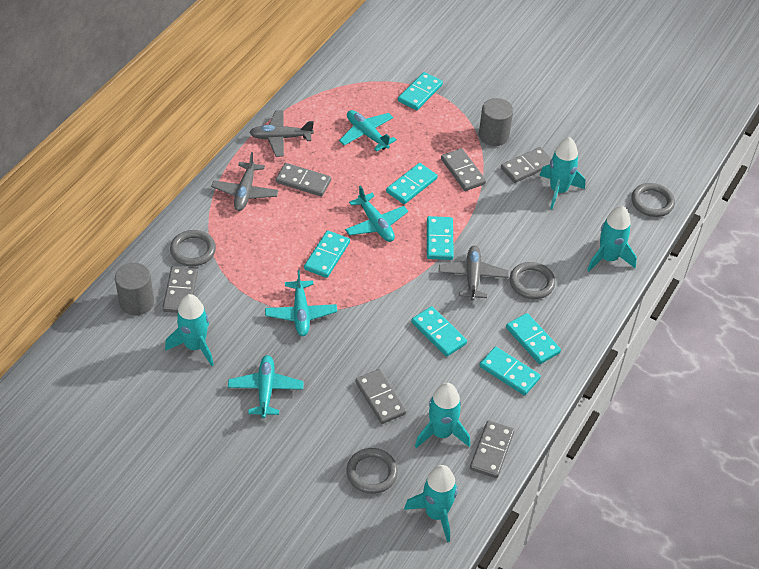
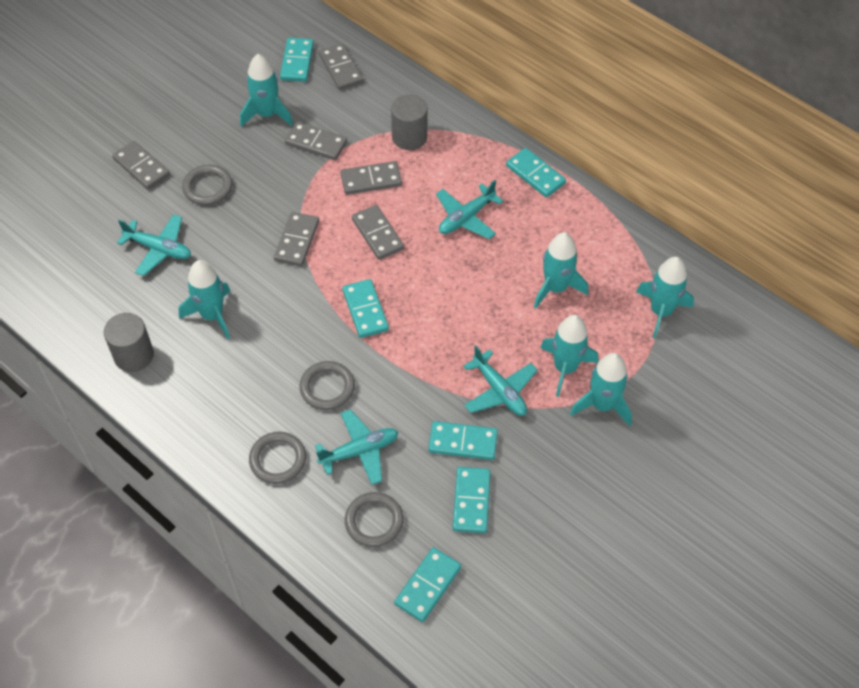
grey plane: 3 -> 0
turquoise domino: 7 -> 6
turquoise rocket: 5 -> 6

